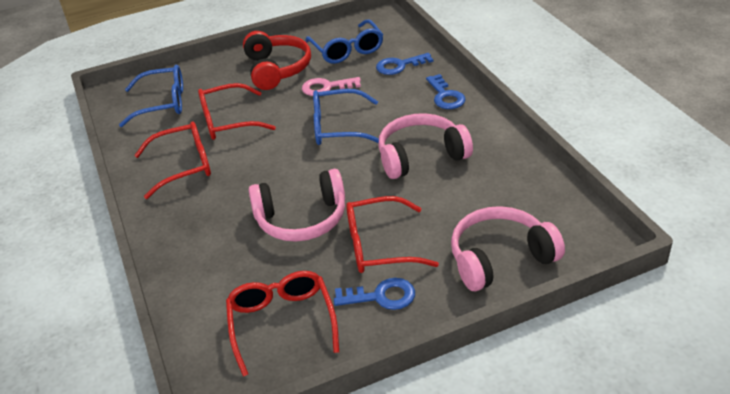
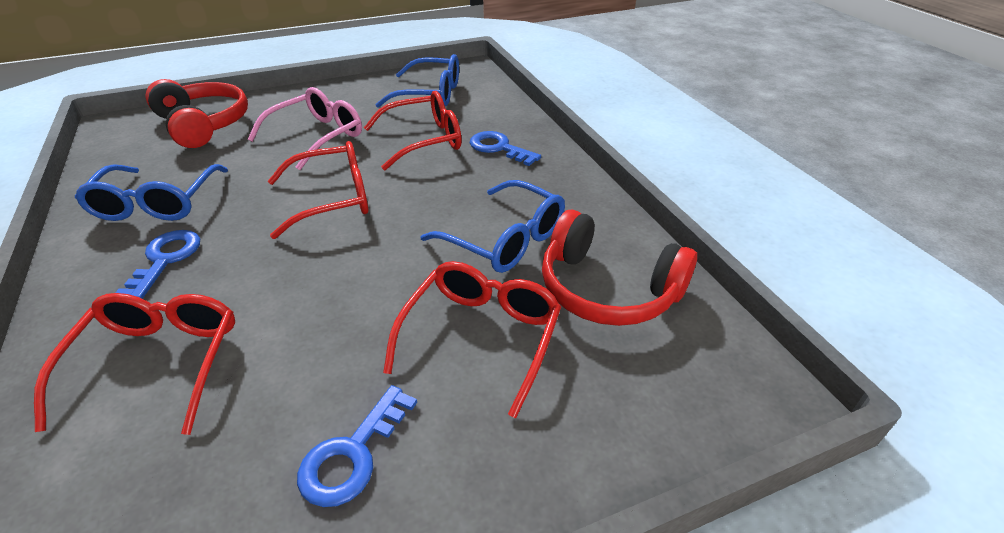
pink glasses: 0 -> 1
pink headphones: 3 -> 0
pink key: 1 -> 0
red headphones: 1 -> 2

